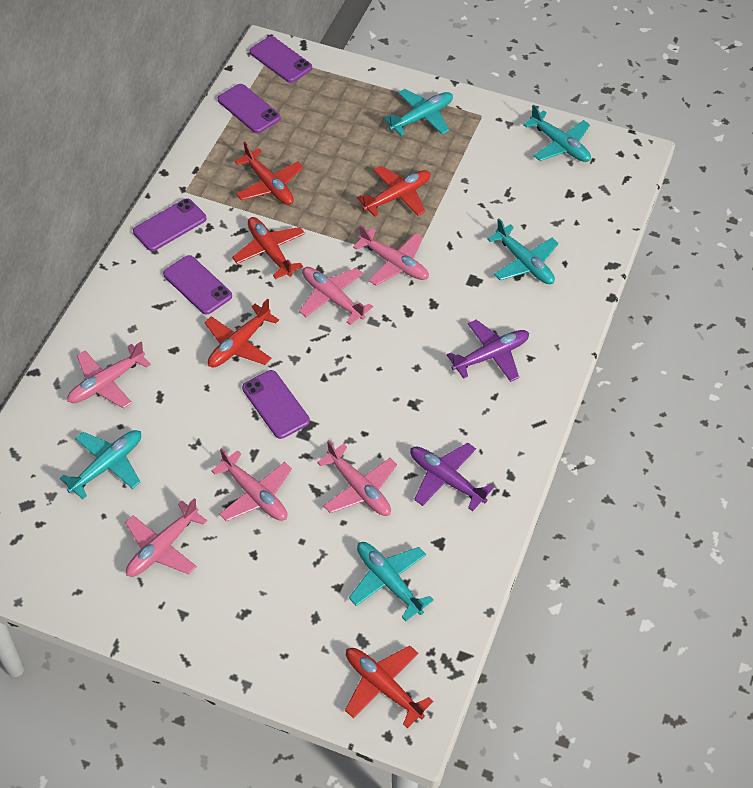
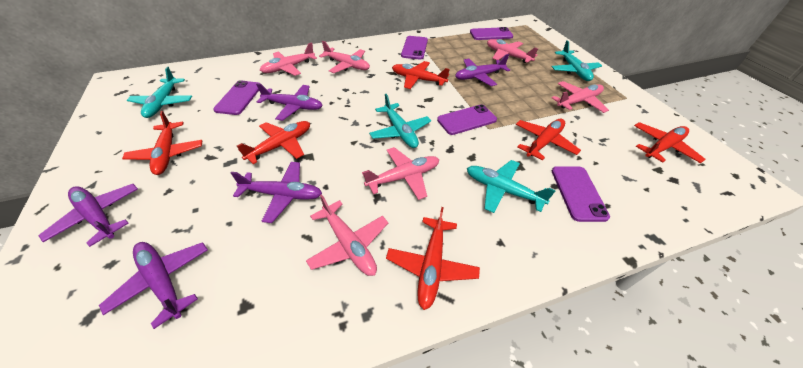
purple plane: 2 -> 5
red plane: 5 -> 6
turquoise plane: 5 -> 4

